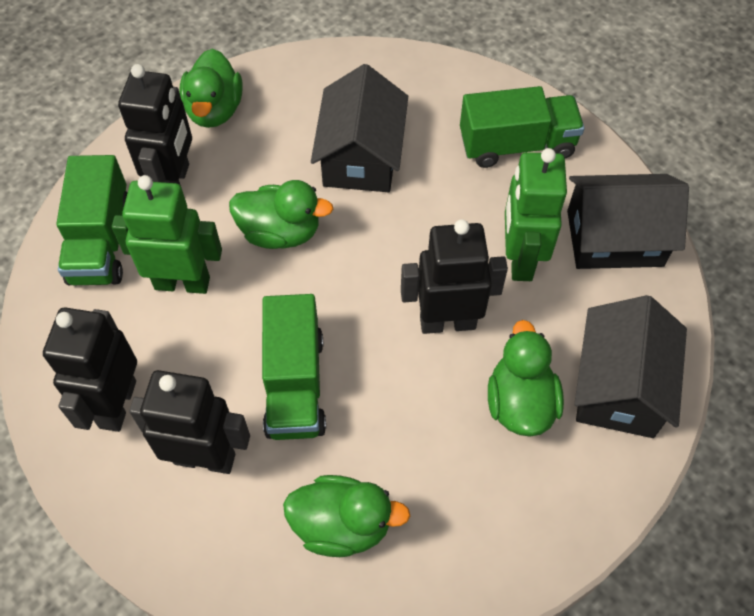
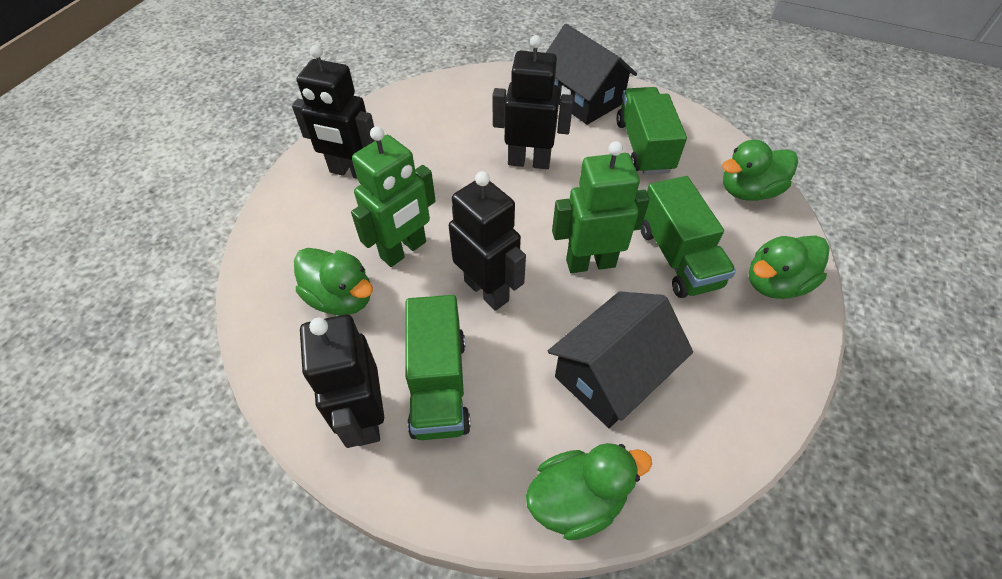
black house: 3 -> 2

